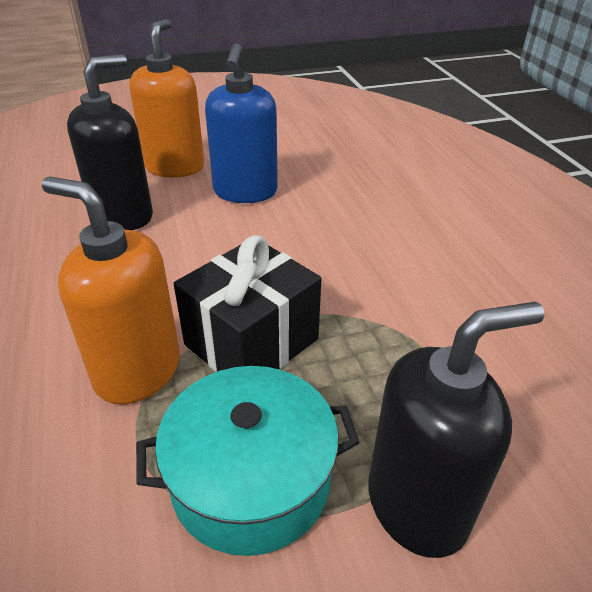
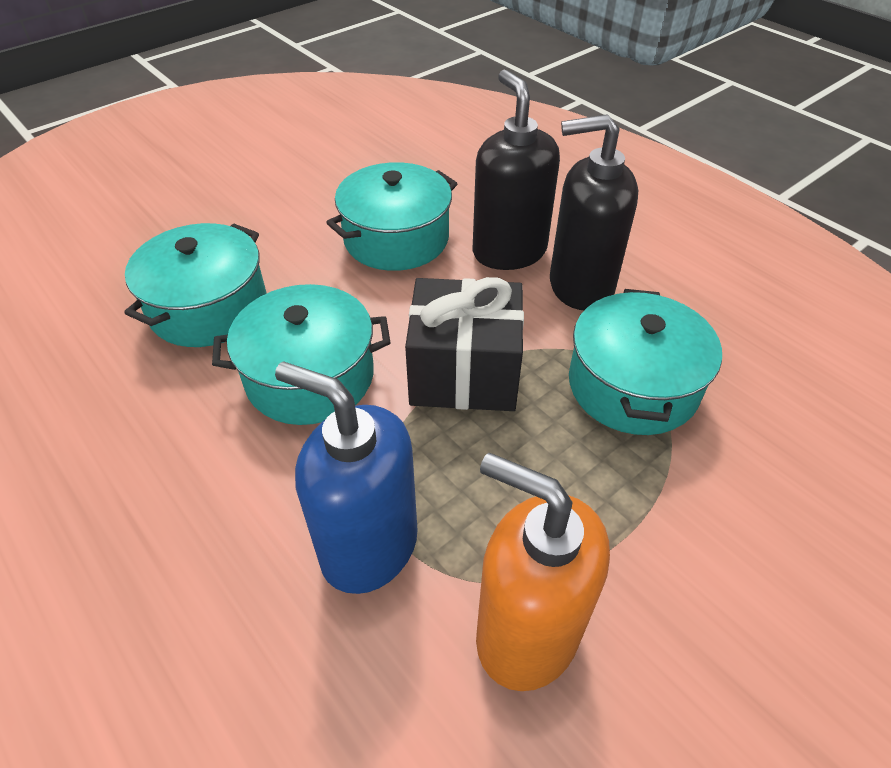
orange soap dispenser: 2 -> 1
turquoise pot: 1 -> 4

